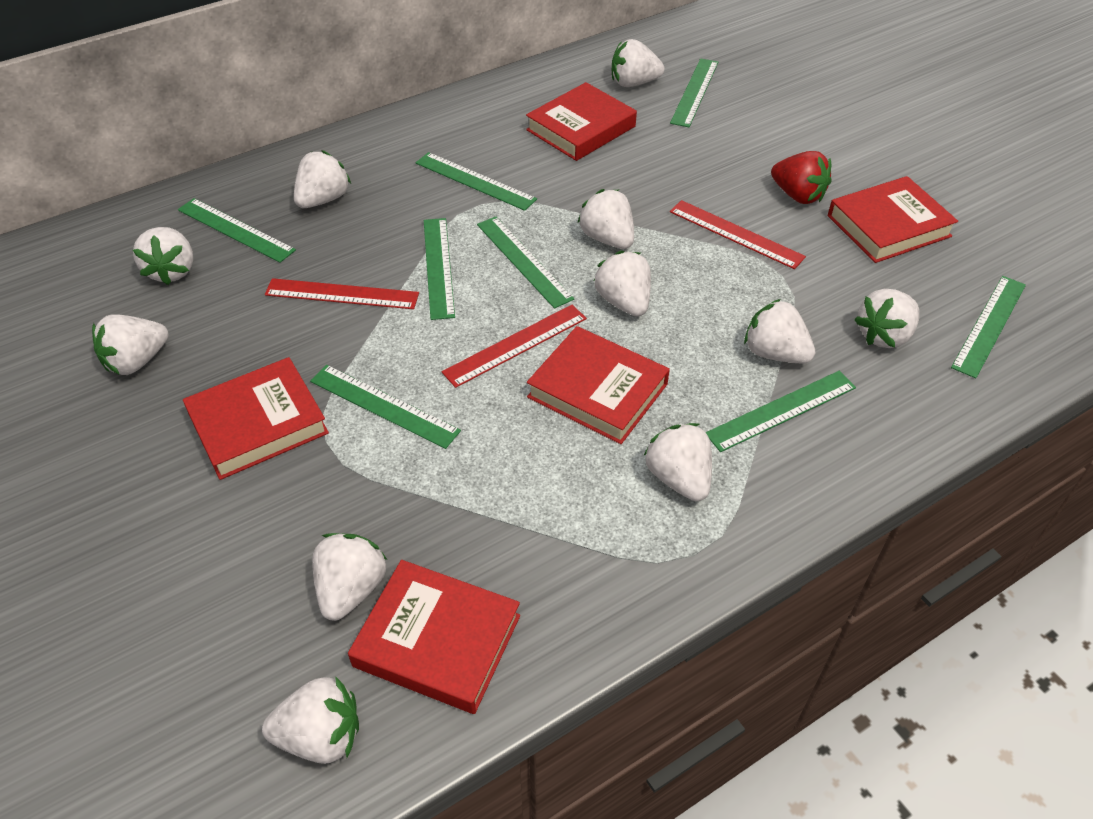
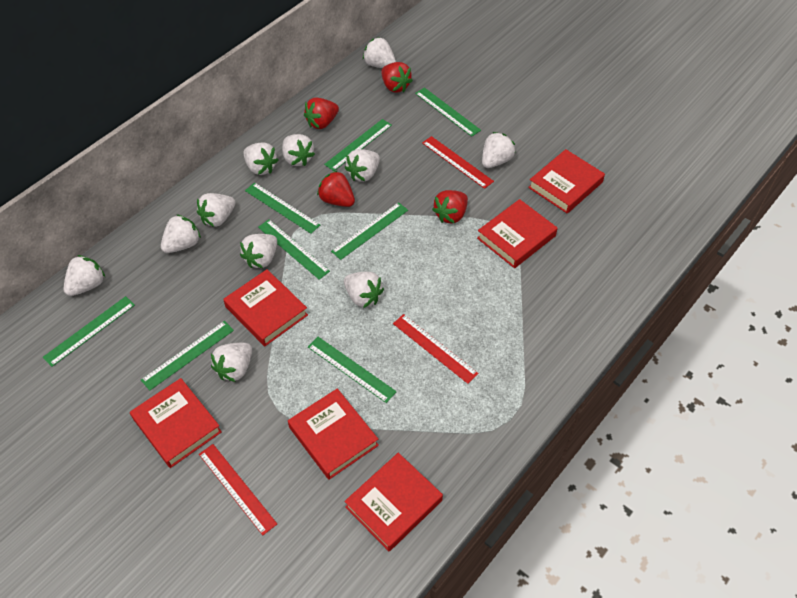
red book: 5 -> 6
red strawberry: 1 -> 4

